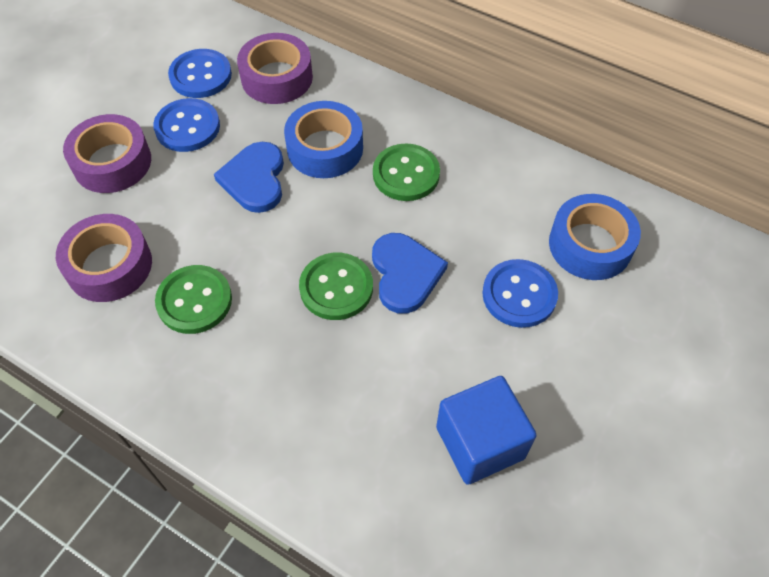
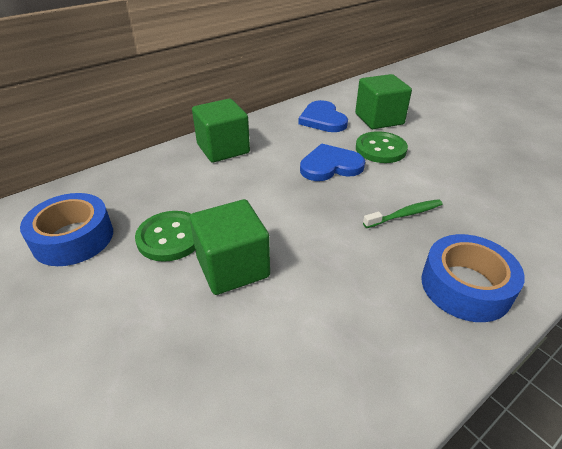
blue button: 3 -> 0
blue cube: 1 -> 0
green button: 3 -> 2
green cube: 0 -> 3
green toothbrush: 0 -> 1
purple tape: 3 -> 0

